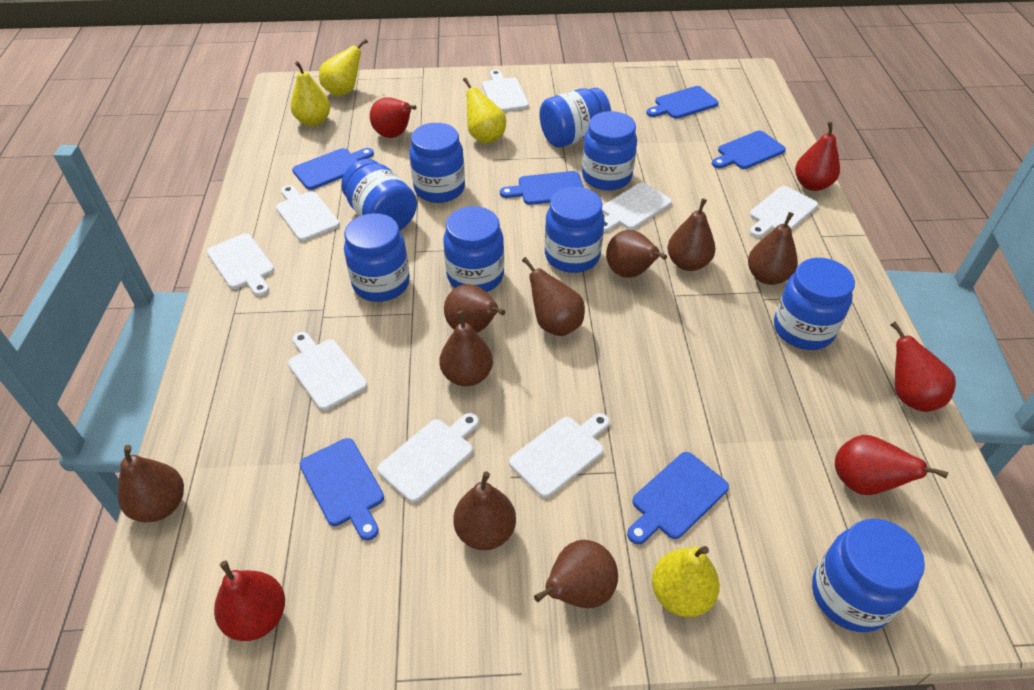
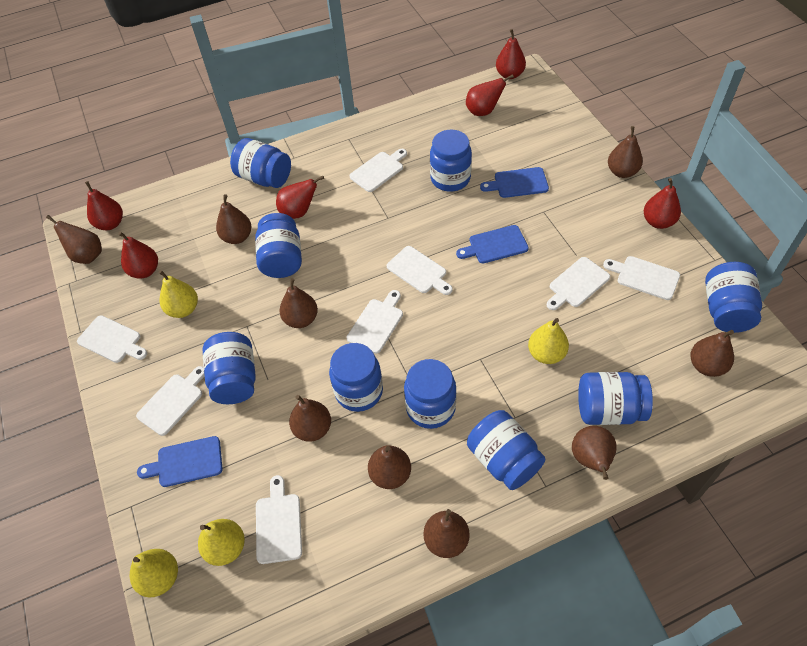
blue cutting board: 6 -> 3
red pear: 5 -> 6

